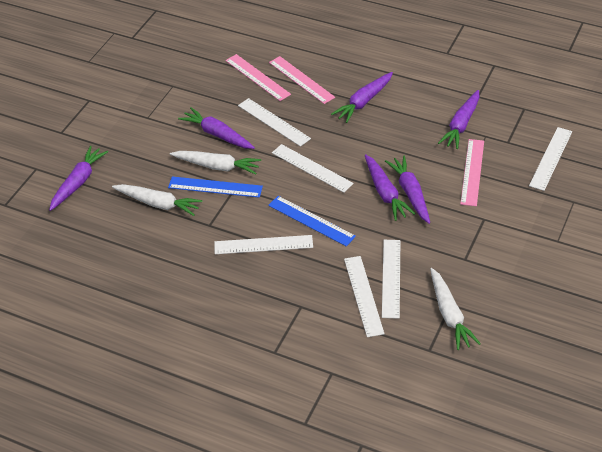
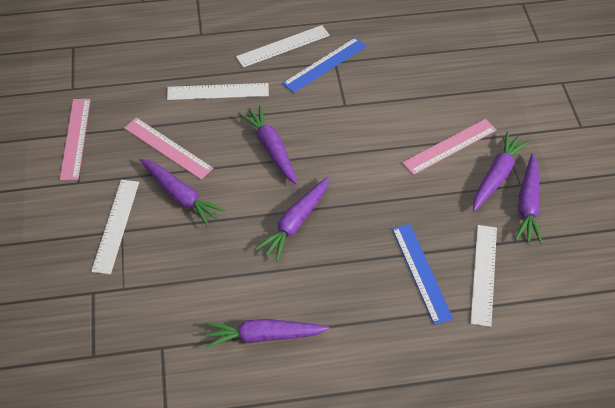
white carrot: 3 -> 0
white ruler: 6 -> 4

